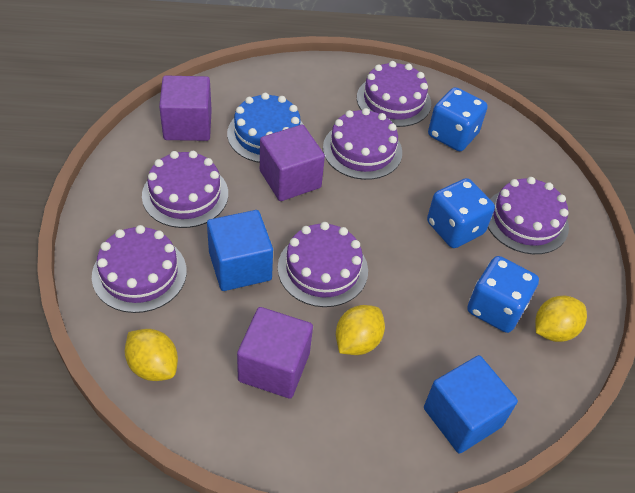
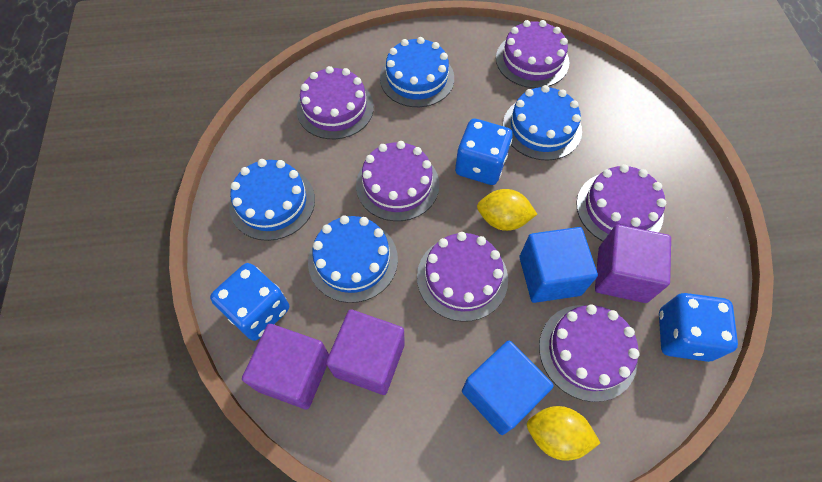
blue cake: 1 -> 4
yellow lemon: 3 -> 2

